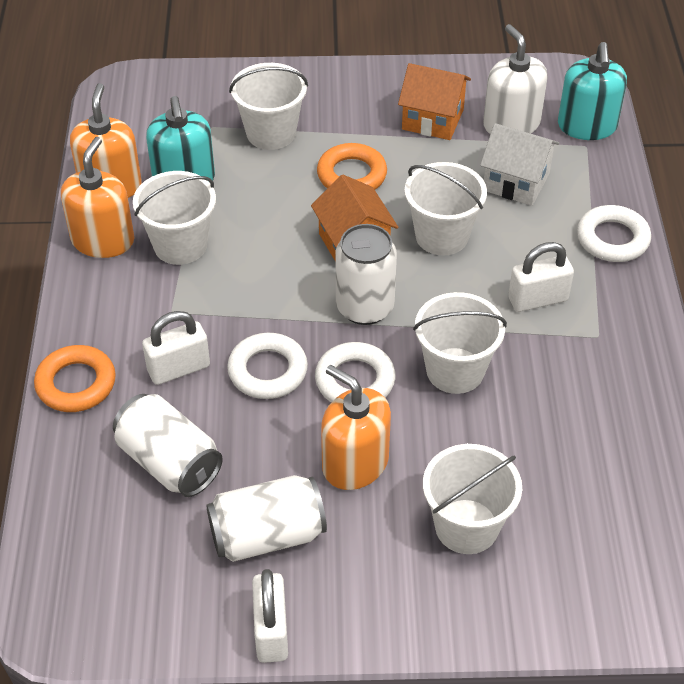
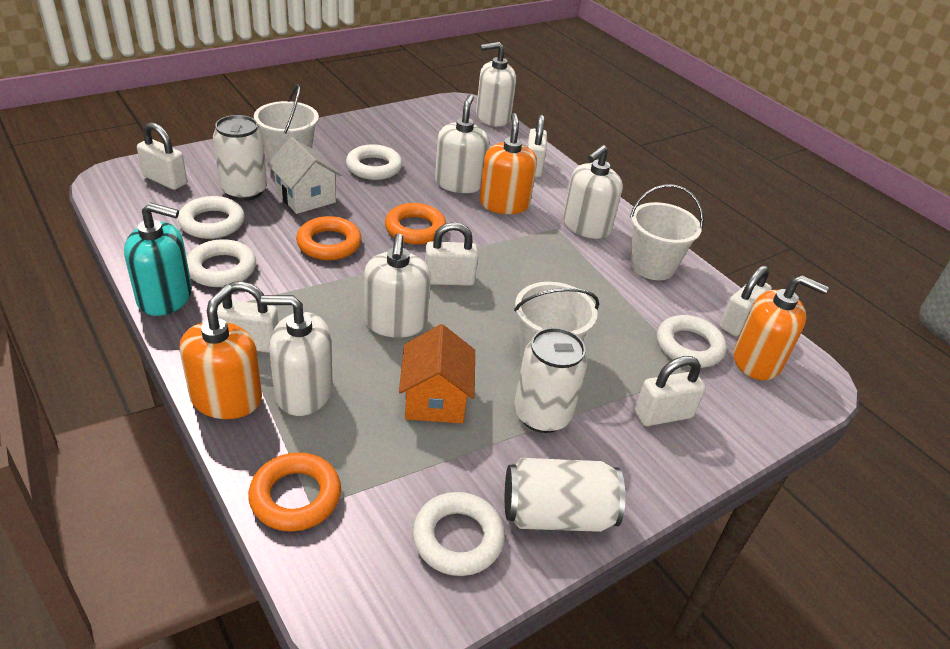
orange house: 2 -> 1
orange ring: 2 -> 3
turquoise soap dispenser: 2 -> 1
white bucket: 5 -> 3
white padlock: 3 -> 6
white ring: 3 -> 5
white soap dispenser: 1 -> 5

